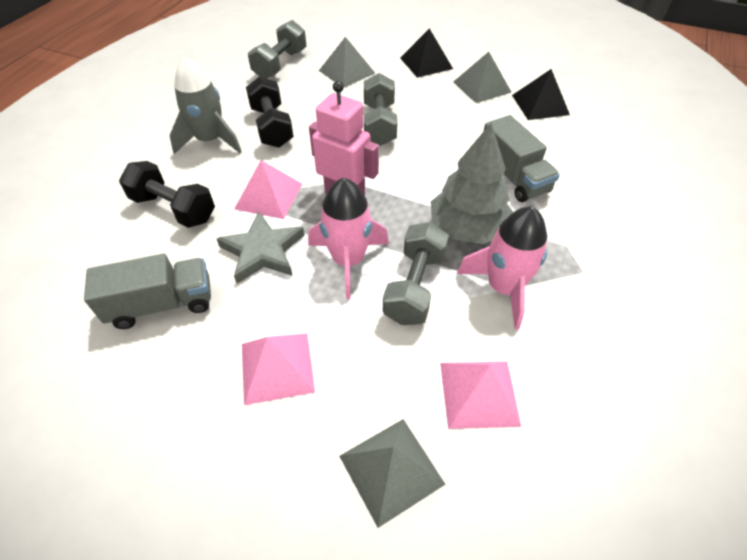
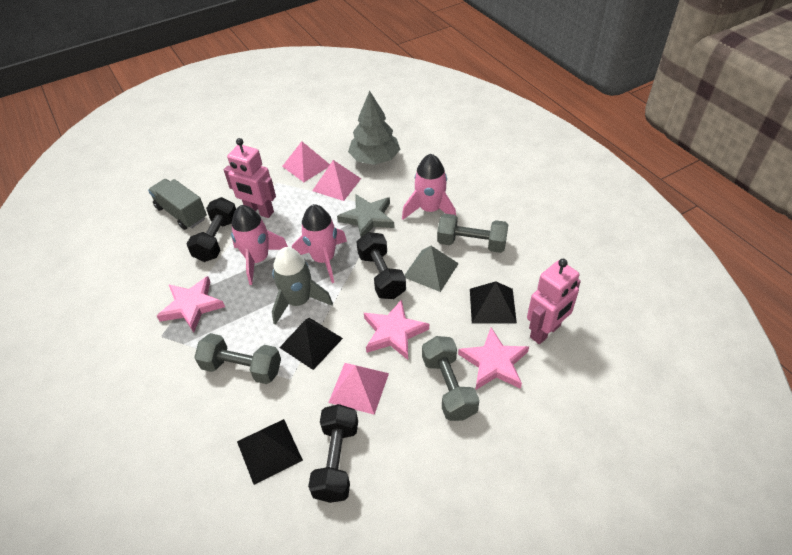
black dumbbell: 2 -> 3
black pyramid: 2 -> 3
grey pyramid: 3 -> 1
grey truck: 2 -> 1
pink robot: 1 -> 2
pink rocket: 2 -> 3
pink star: 0 -> 3

